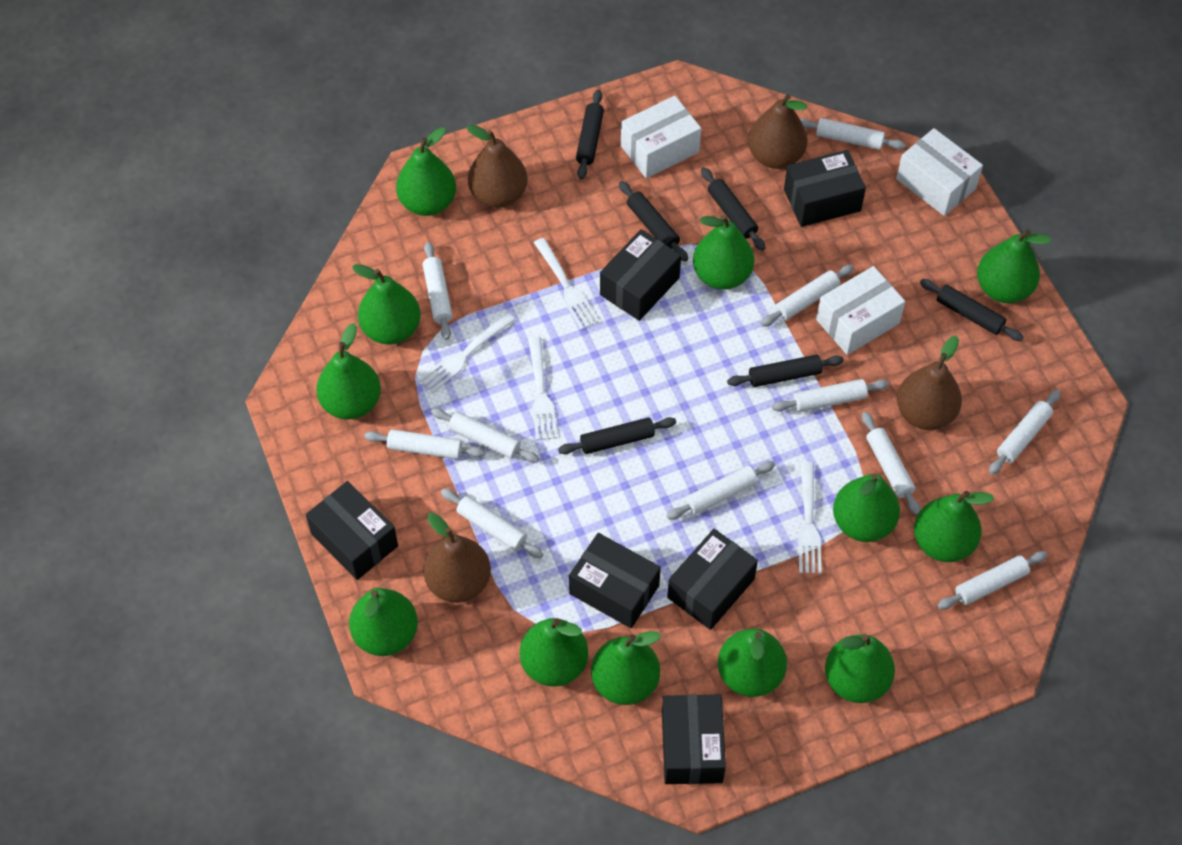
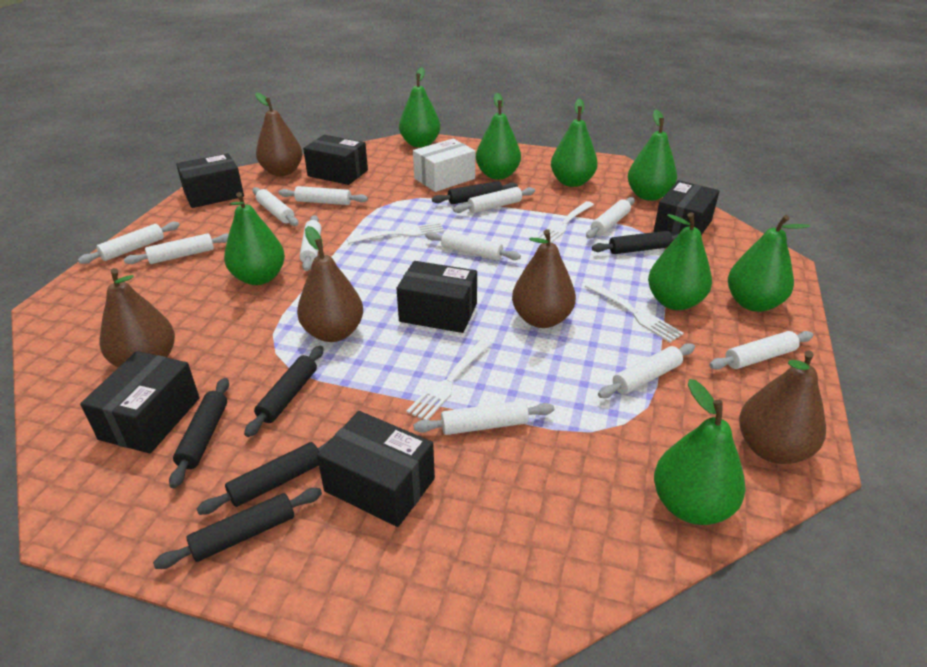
brown pear: 4 -> 5
green pear: 12 -> 8
white box: 3 -> 1

